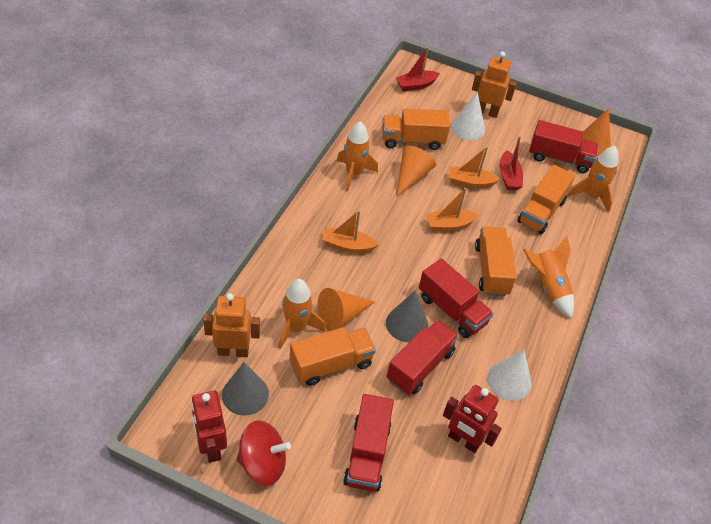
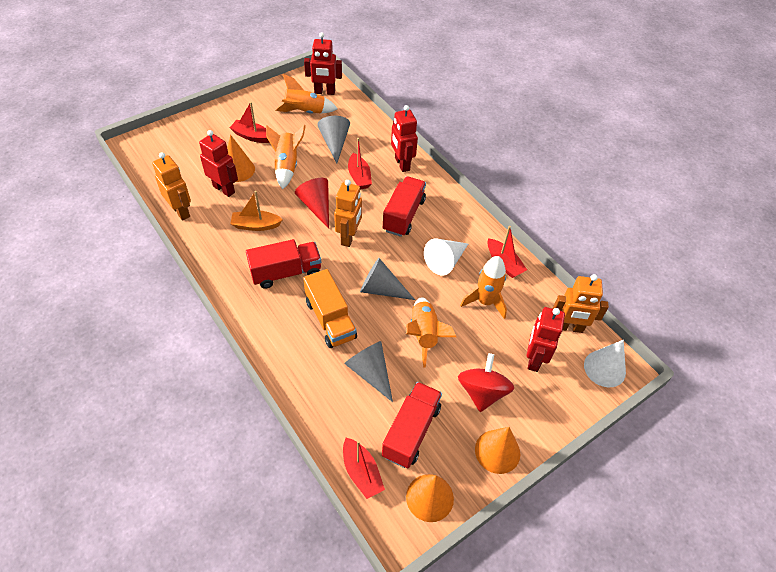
grey cone: 2 -> 3
orange boat: 3 -> 1
orange robot: 2 -> 3
orange truck: 4 -> 1
red boat: 2 -> 4
red cone: 0 -> 1
red robot: 2 -> 4
red truck: 4 -> 3

